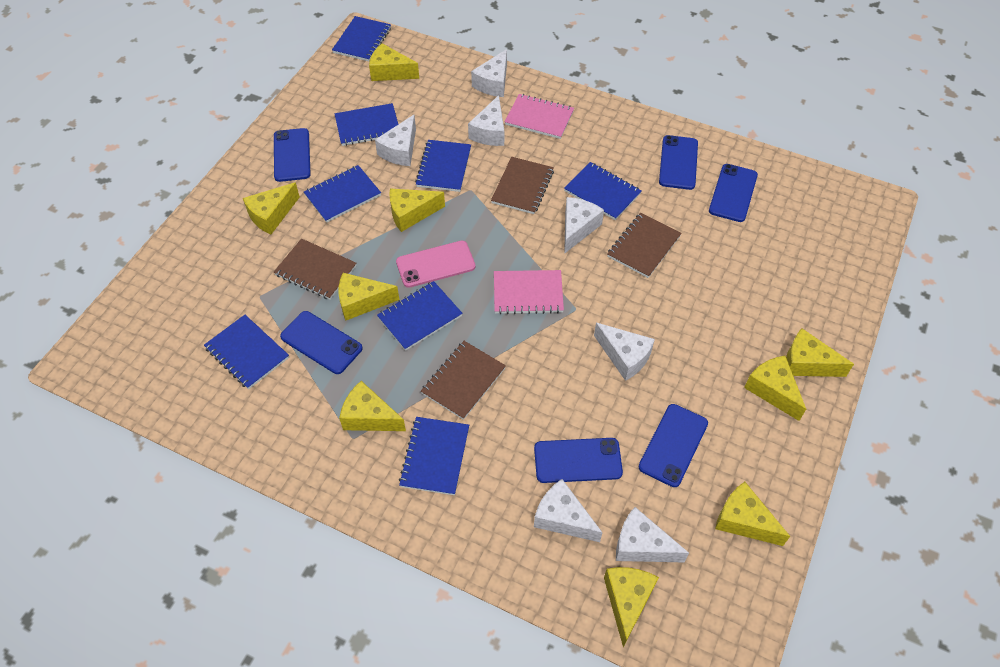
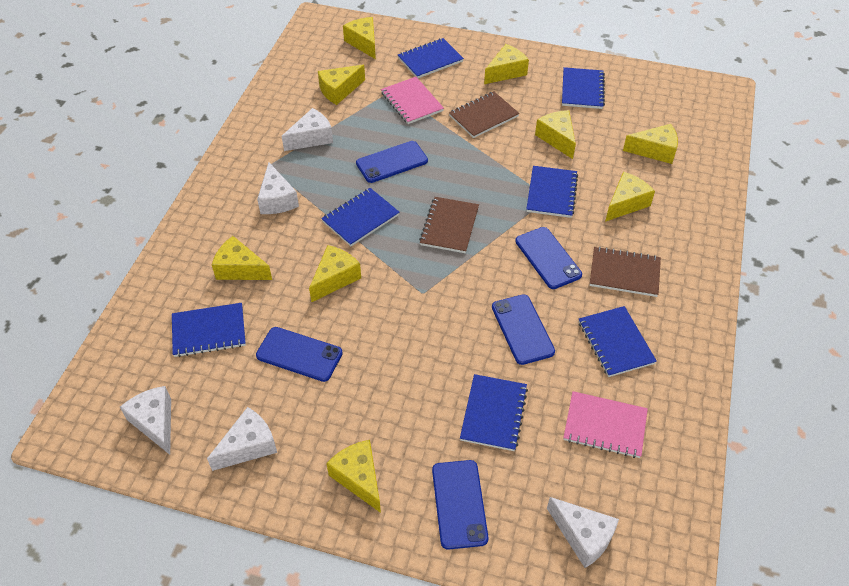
blue notebook: 8 -> 7
blue phone: 6 -> 5
brown notebook: 4 -> 3
pink phone: 1 -> 0
white cheese: 7 -> 5

